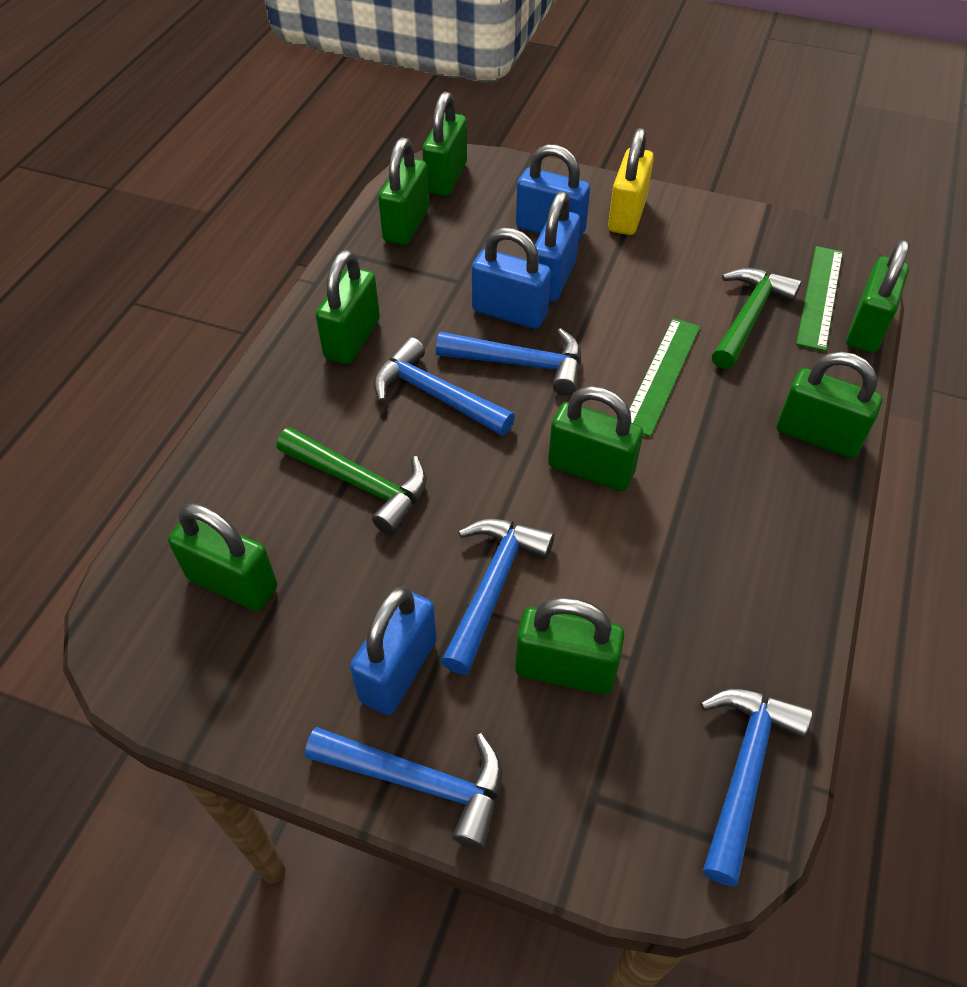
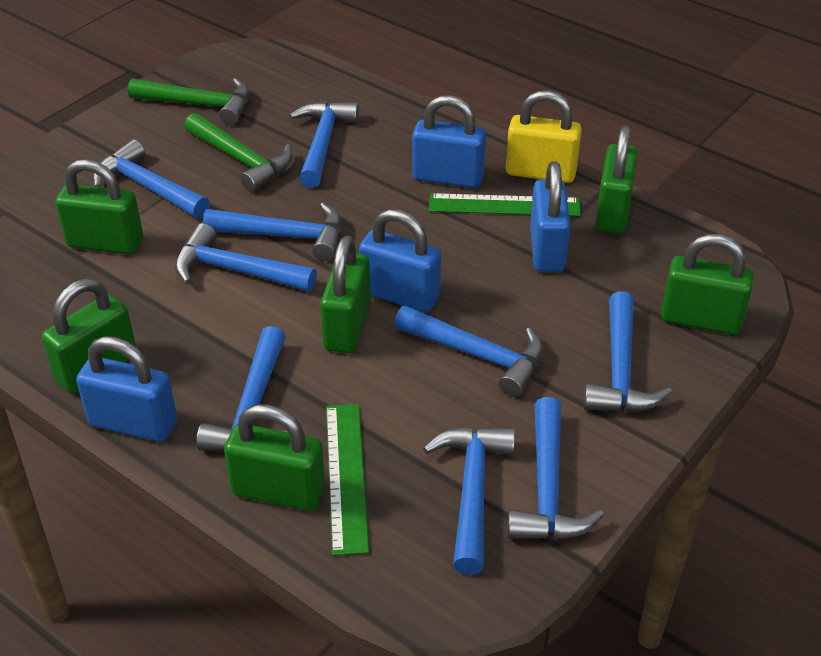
blue hammer: 5 -> 9
green padlock: 8 -> 6

